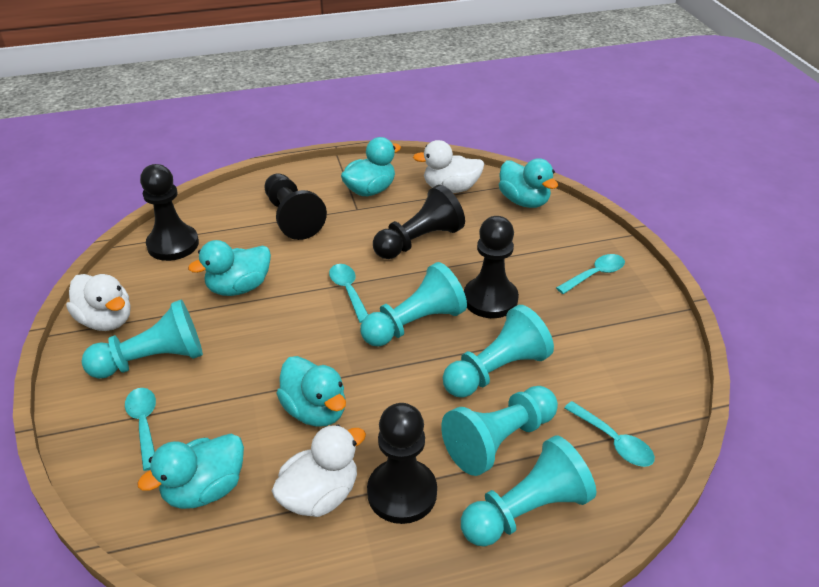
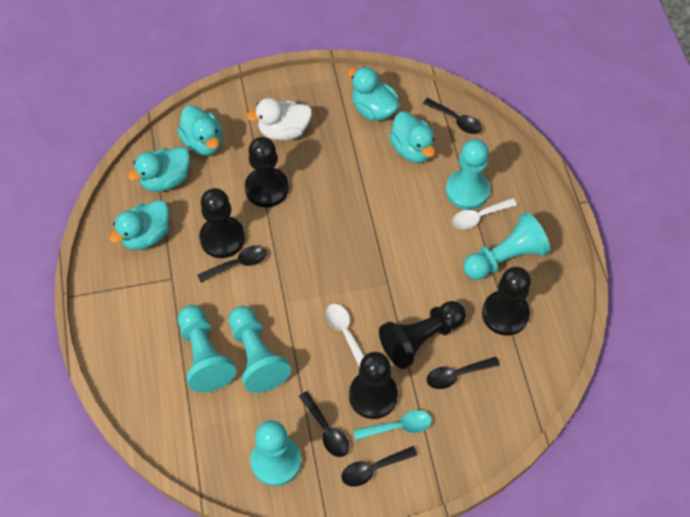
black spoon: 0 -> 5
turquoise spoon: 4 -> 1
white duck: 3 -> 1
white spoon: 0 -> 2

